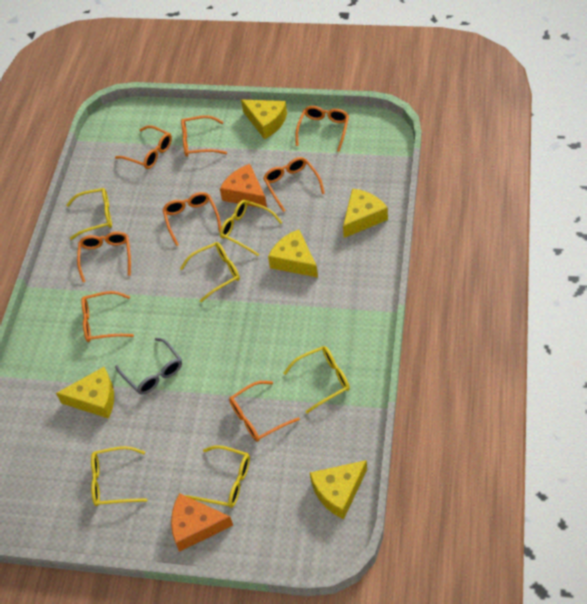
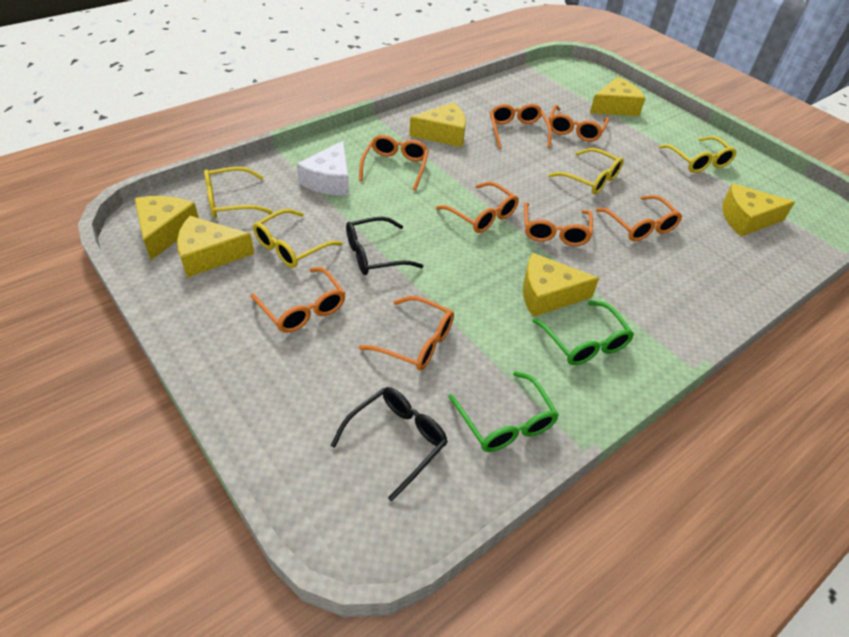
black glasses: 0 -> 2
green glasses: 0 -> 2
grey glasses: 1 -> 0
orange cheese: 2 -> 0
white cheese: 0 -> 1
yellow cheese: 5 -> 6
yellow glasses: 6 -> 4

